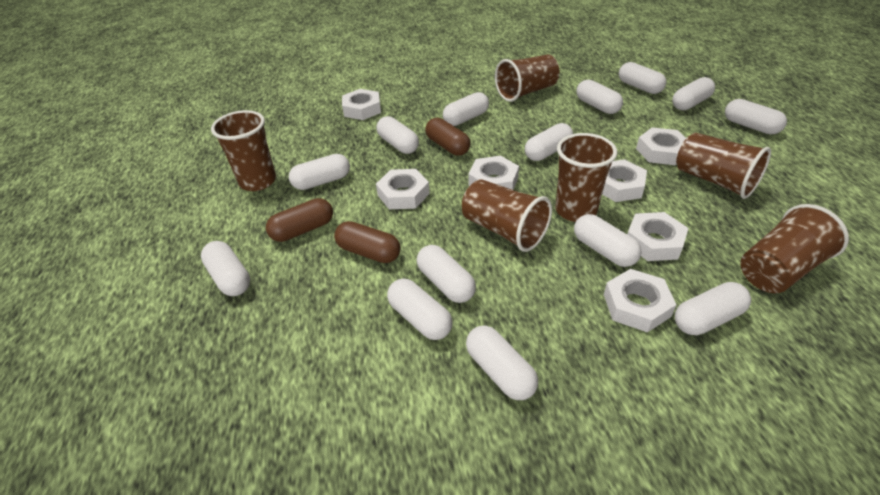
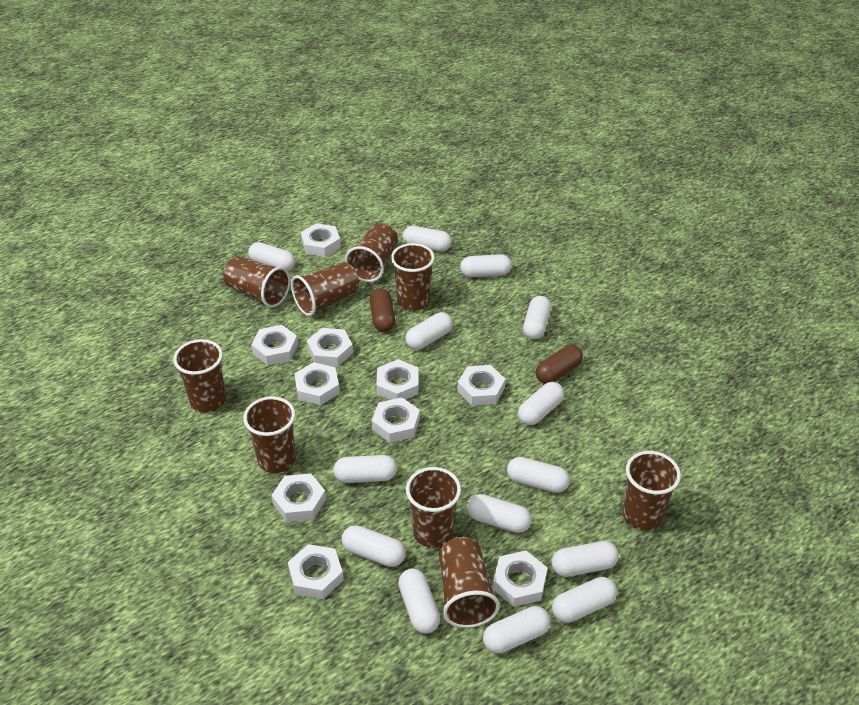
brown capsule: 3 -> 2
brown cup: 6 -> 9
white nut: 7 -> 10

